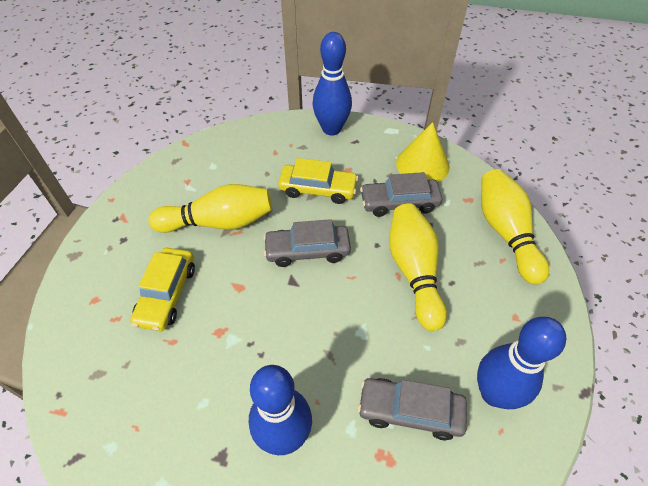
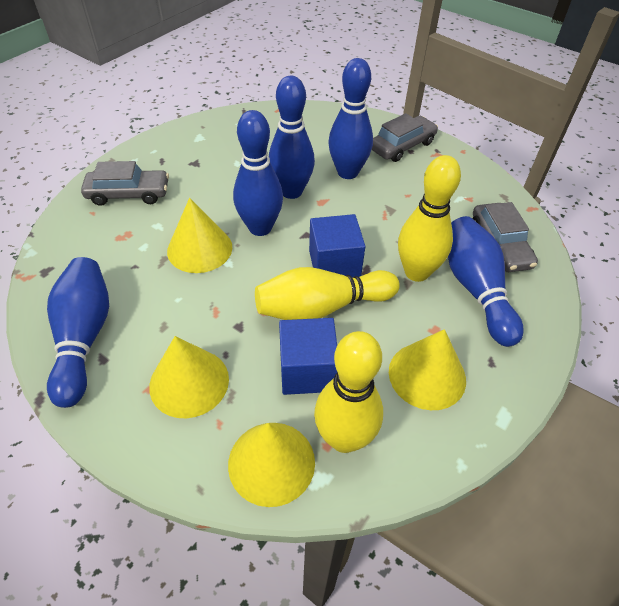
blue bowling pin: 3 -> 5
blue cube: 0 -> 2
yellow car: 2 -> 0
yellow cone: 1 -> 4

